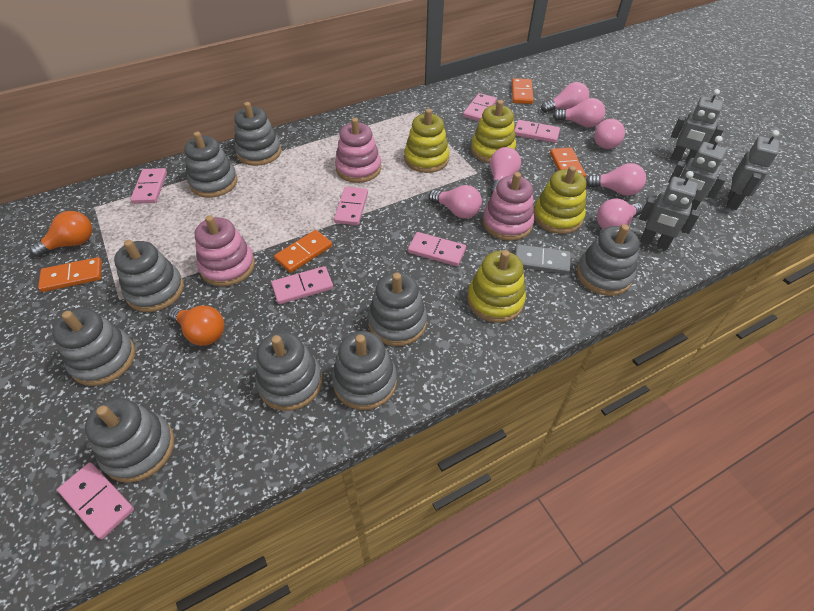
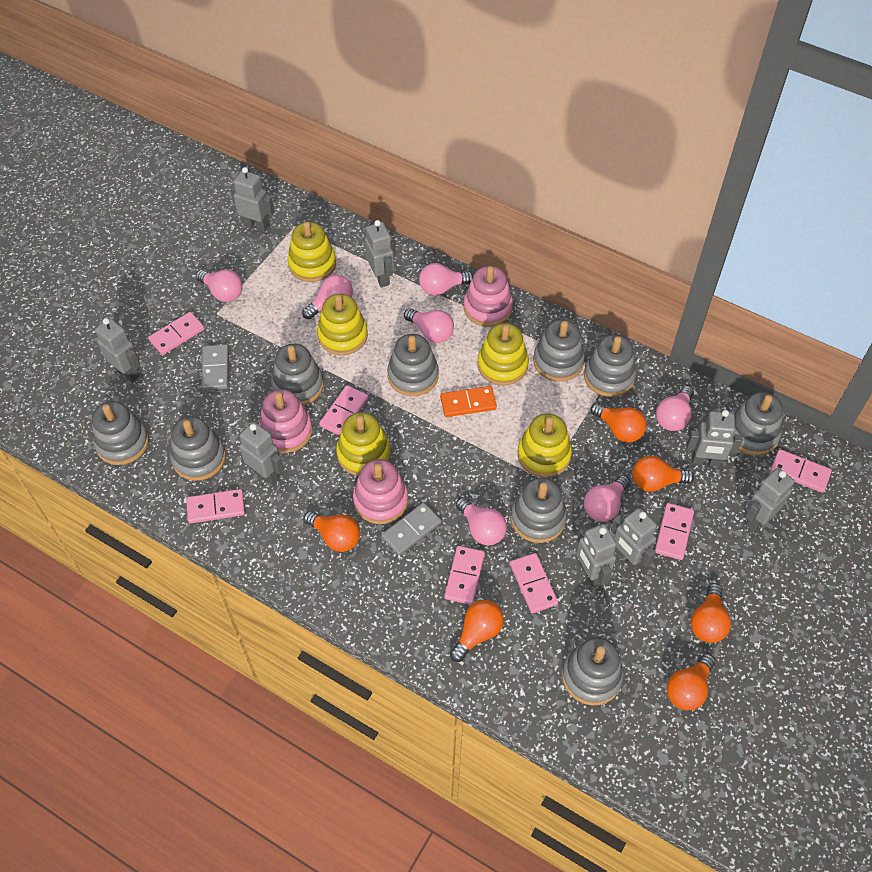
grey domino: 1 -> 2
grey robot: 4 -> 8
orange domino: 4 -> 1
orange light bulb: 2 -> 6
yellow stacking toy: 4 -> 5

